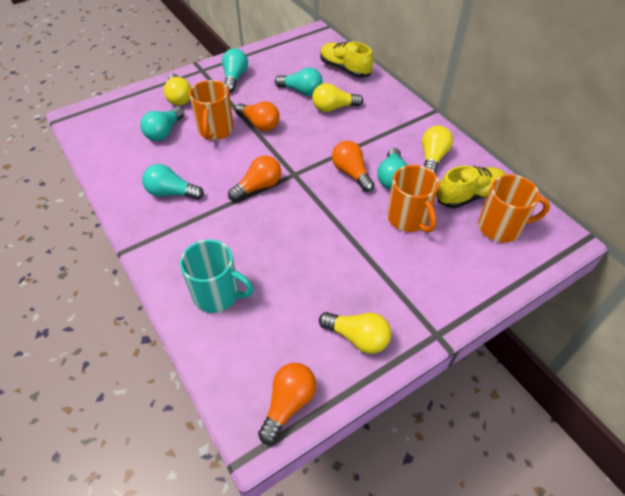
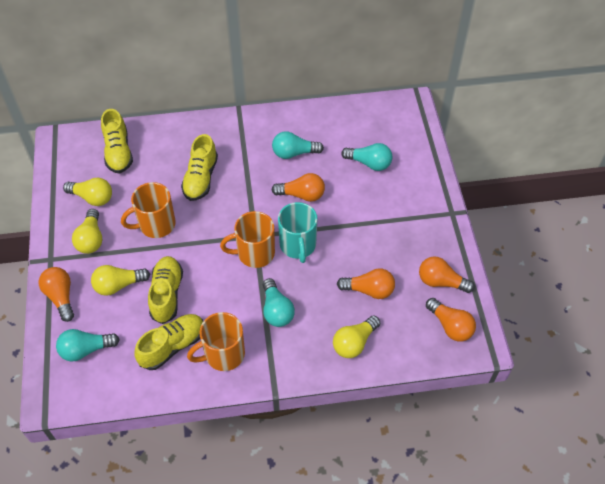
orange light bulb: 4 -> 5
turquoise light bulb: 5 -> 4
yellow shoe: 2 -> 4

